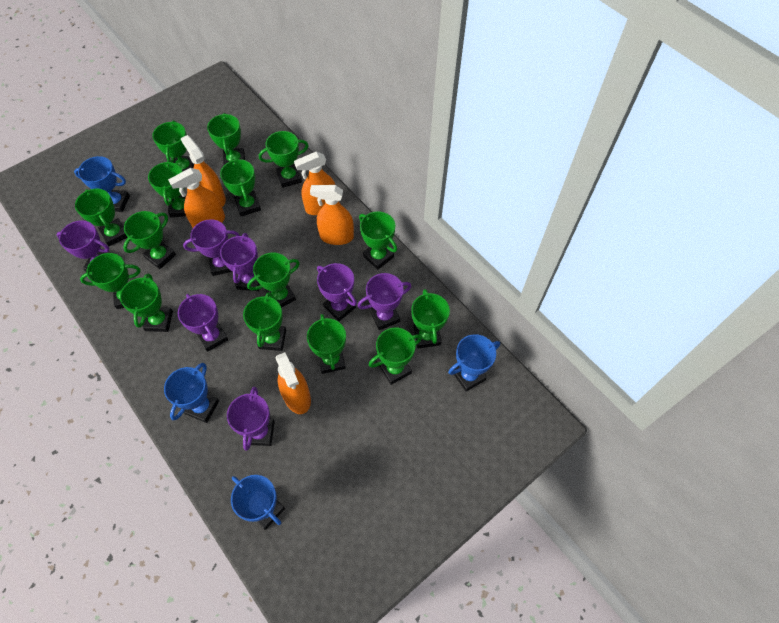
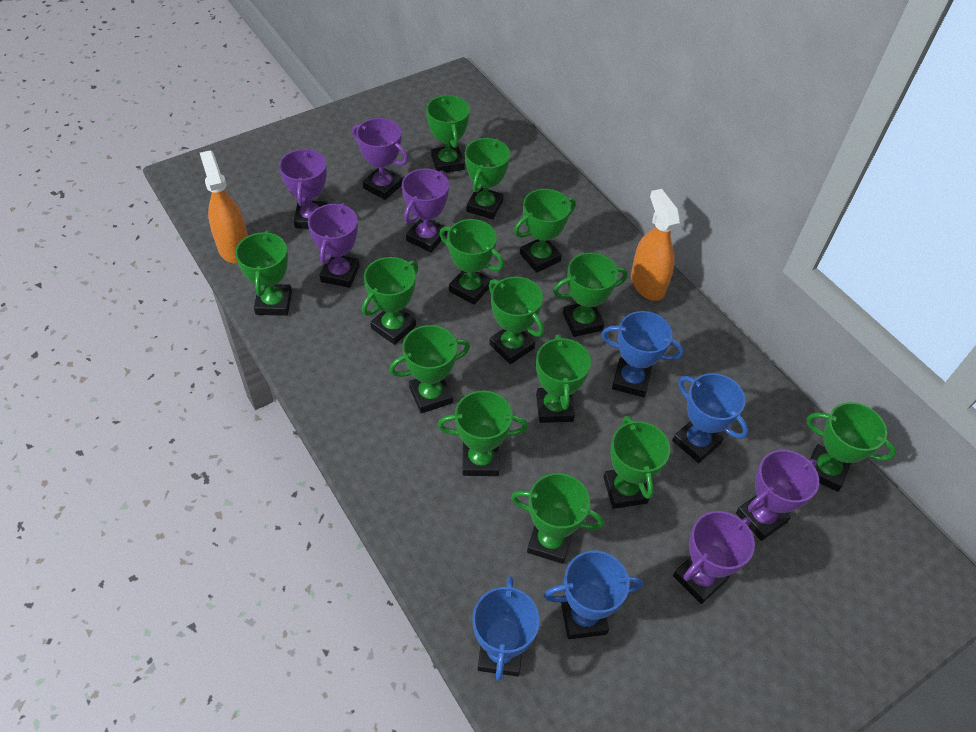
green trophy: 15 -> 14
orange spray bottle: 5 -> 2
purple trophy: 7 -> 6

